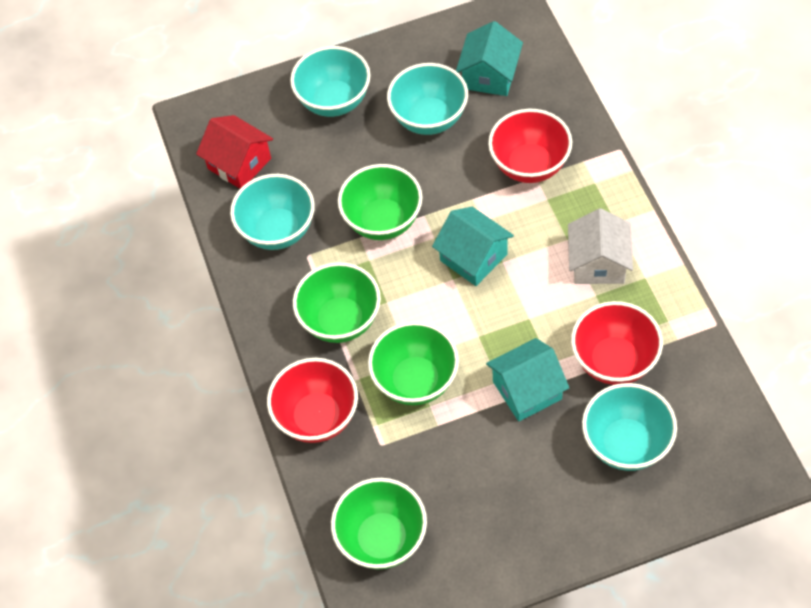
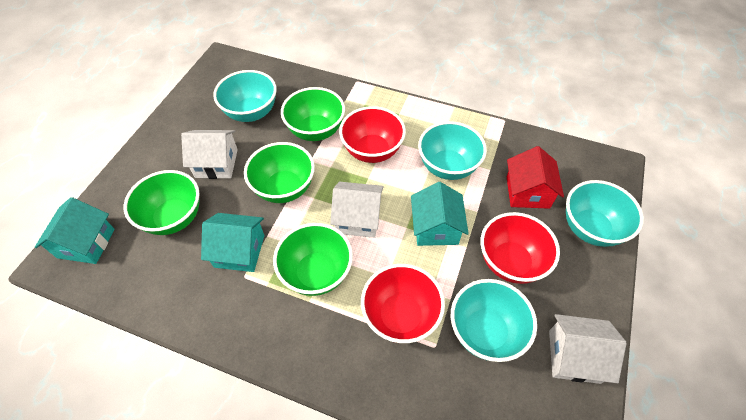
white house: 1 -> 3

